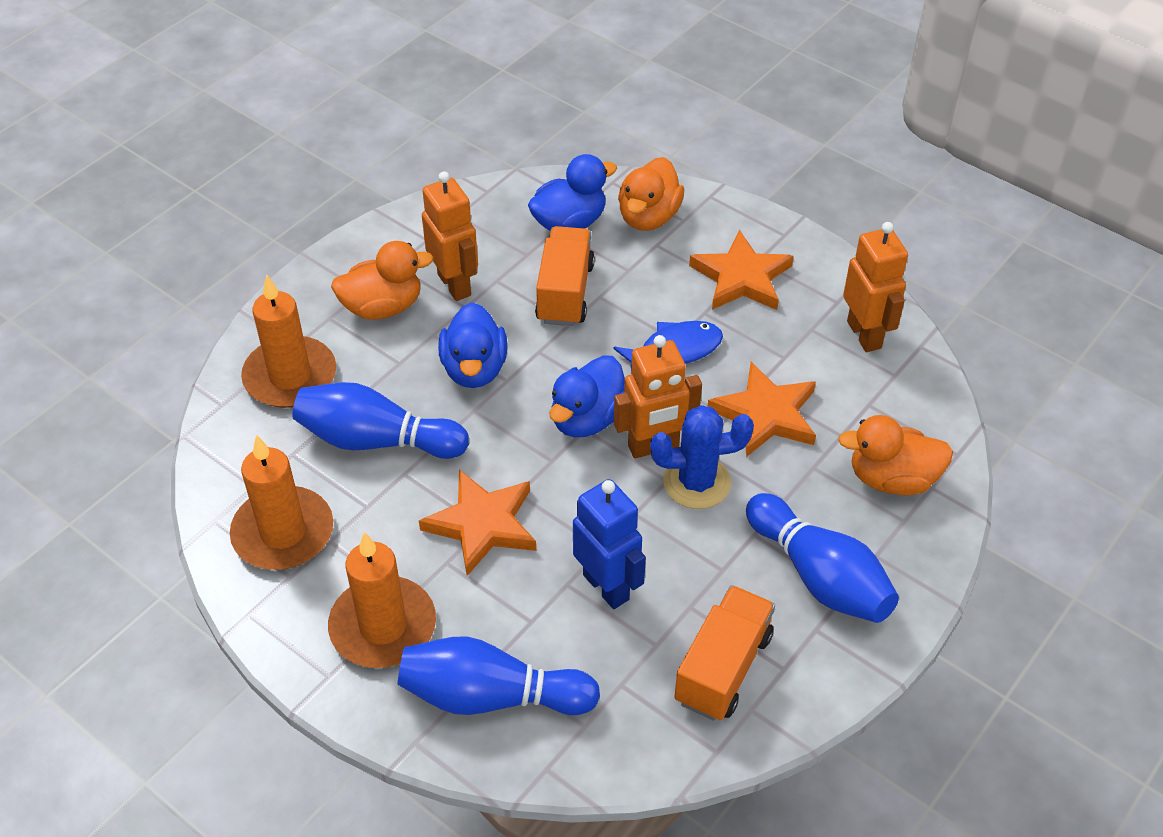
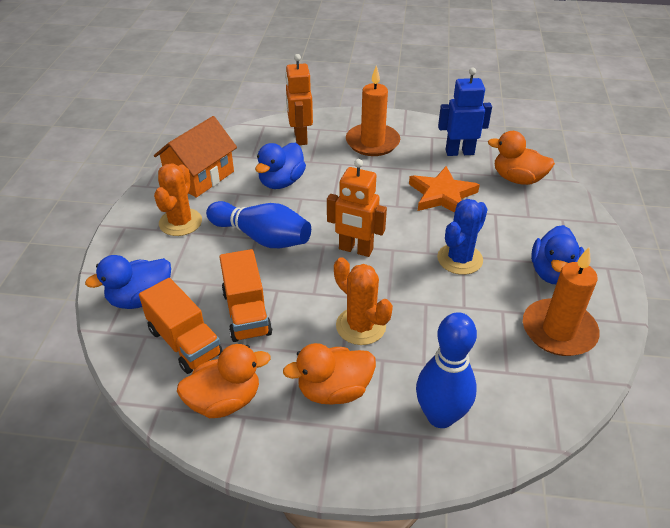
blue bowling pin: 3 -> 2
blue fish: 1 -> 0
orange cactus: 0 -> 2
orange candle: 3 -> 2
orange house: 0 -> 1
orange robot: 3 -> 2
orange star: 3 -> 1

